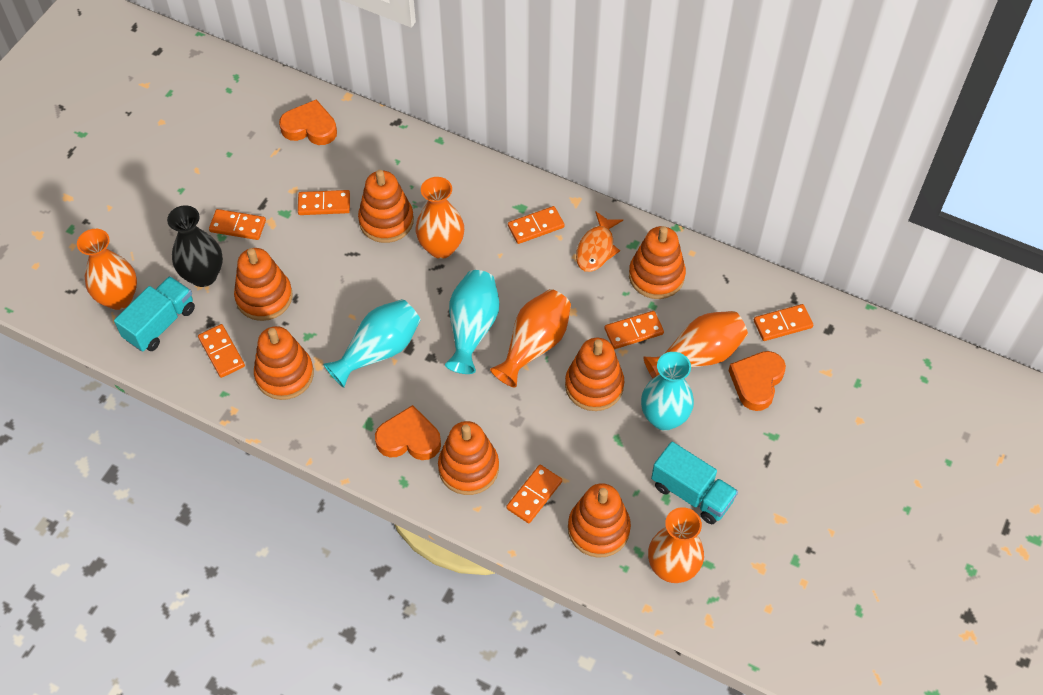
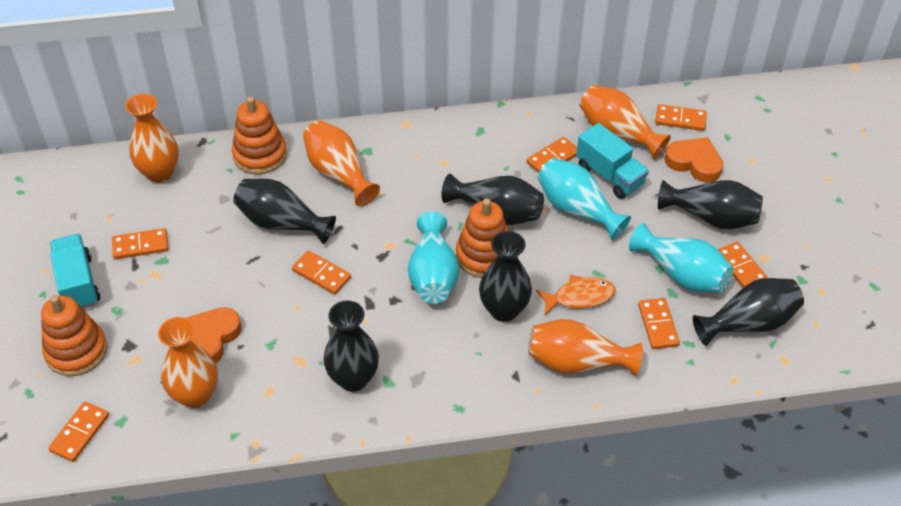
black vase: 1 -> 6
orange heart: 3 -> 2
orange stacking toy: 7 -> 3

